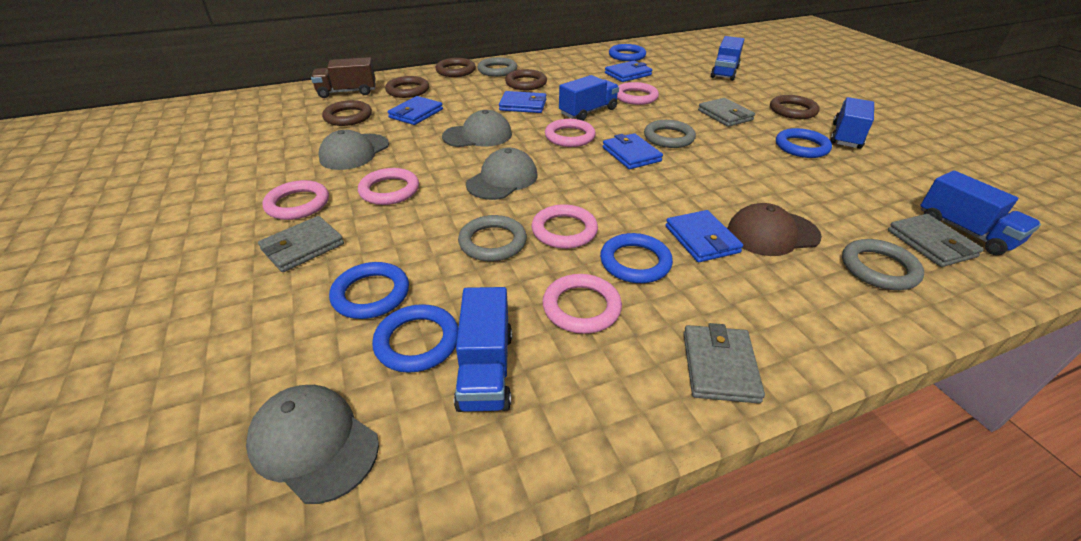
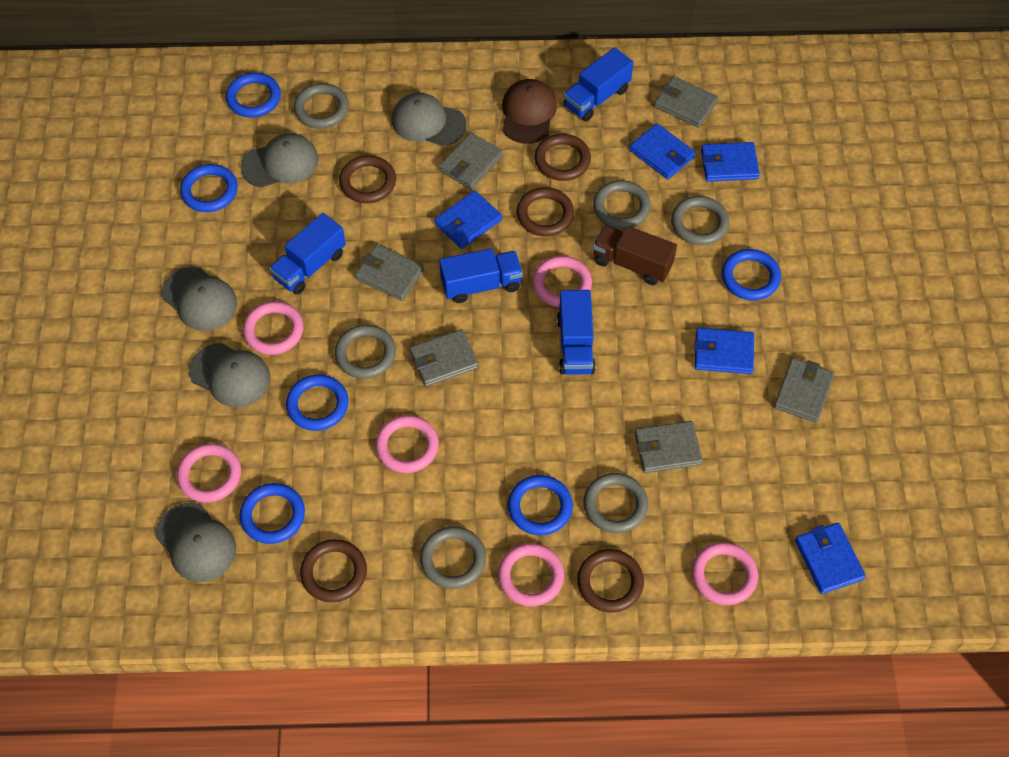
blue ring: 5 -> 6
blue truck: 5 -> 4
grey cap: 4 -> 5
grey ring: 4 -> 6
grey wallet: 4 -> 6

